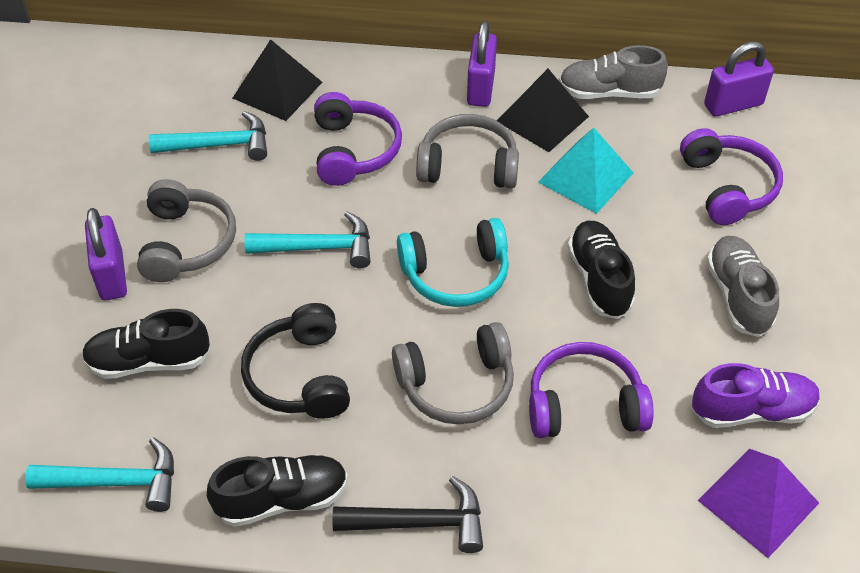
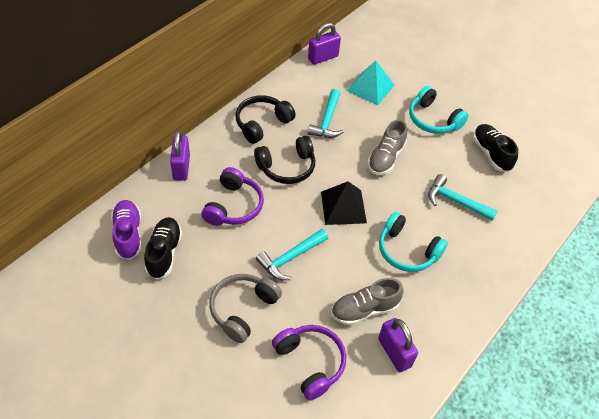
black hammer: 1 -> 0
black headphones: 1 -> 2
black pyramid: 2 -> 1
black shoe: 3 -> 2
grey headphones: 3 -> 1
purple headphones: 3 -> 2
purple pyramid: 1 -> 0
turquoise headphones: 1 -> 2

